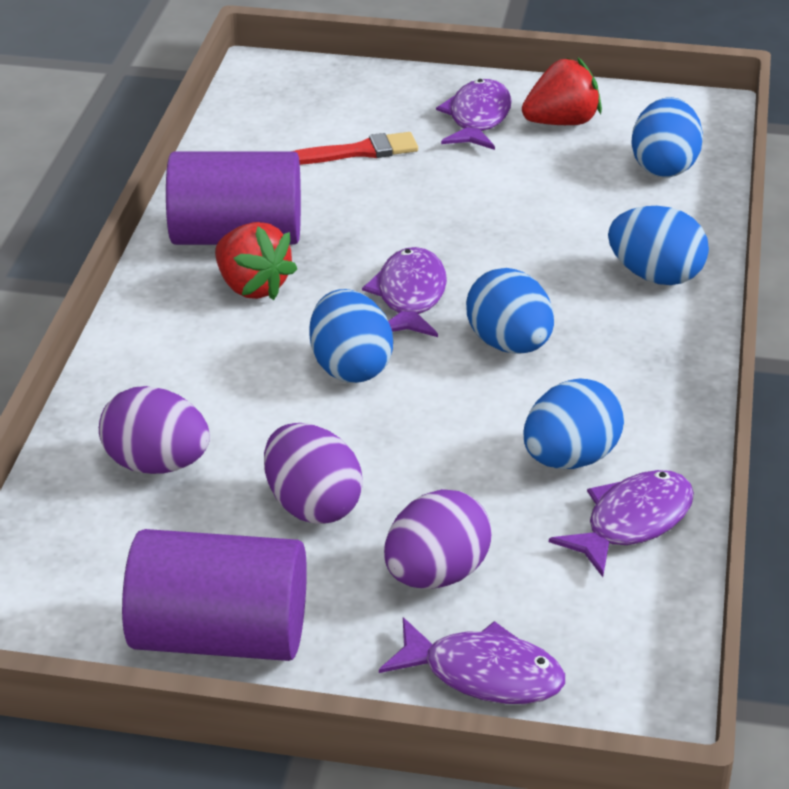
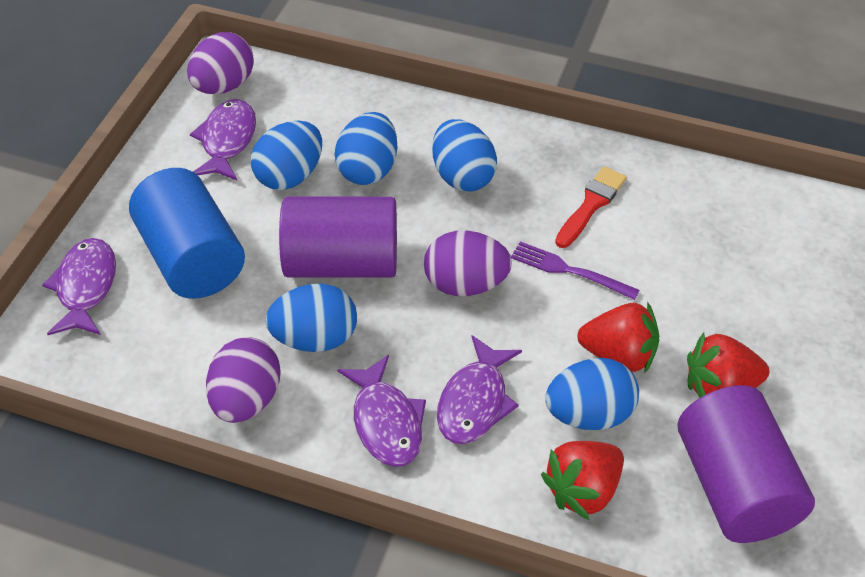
blue cylinder: 0 -> 1
purple fork: 0 -> 1
red strawberry: 2 -> 3

